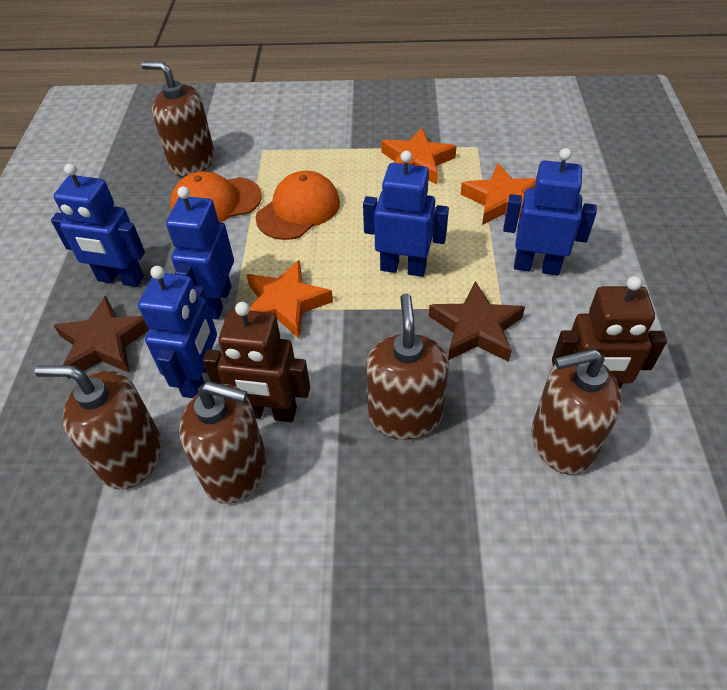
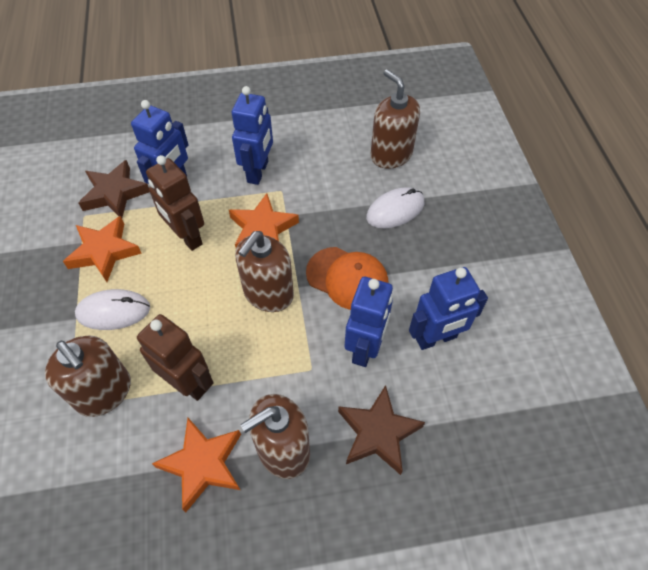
blue robot: 5 -> 4
brown soap dispenser: 5 -> 4
orange cap: 2 -> 1
white mouse: 0 -> 2

